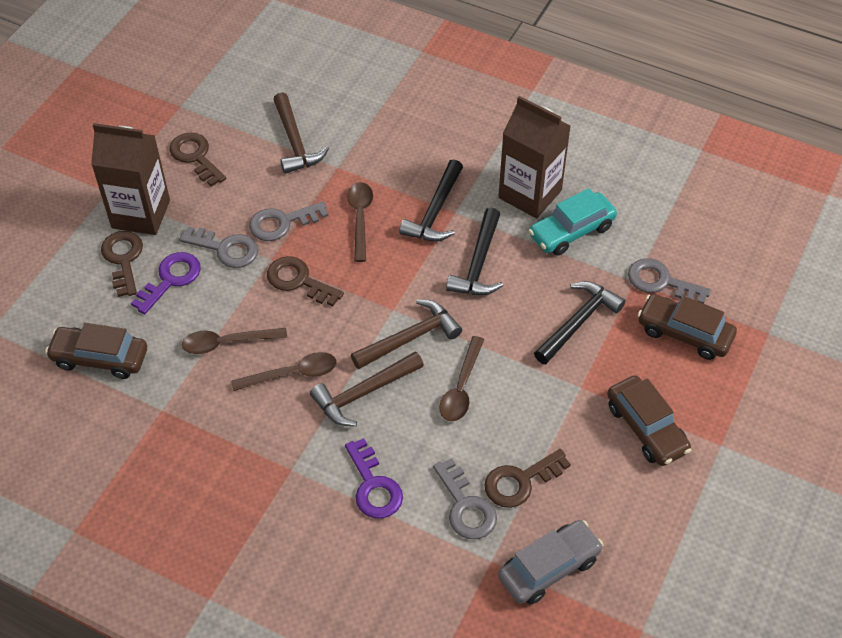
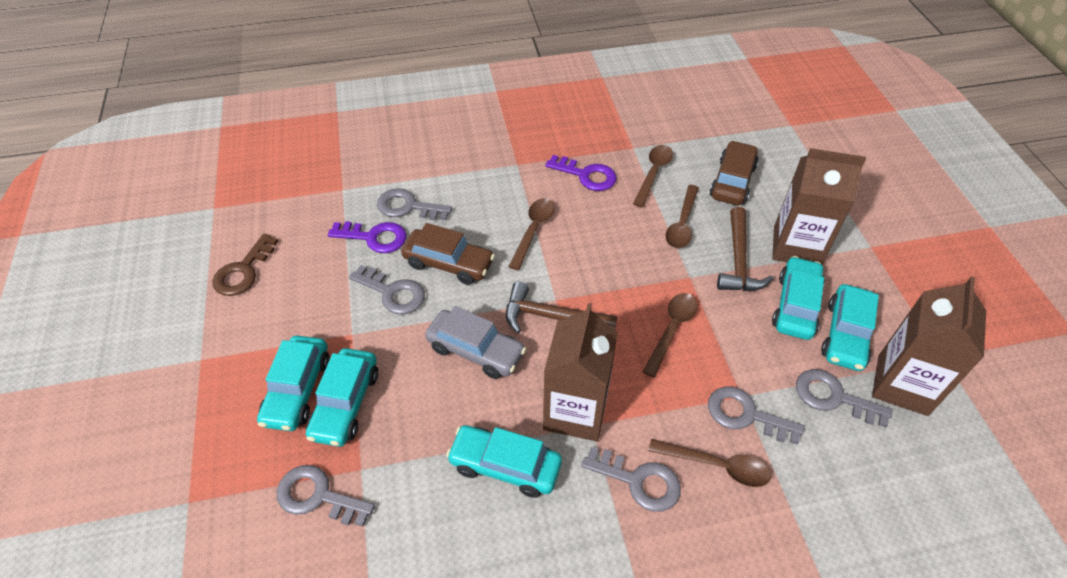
black hammer: 3 -> 0
brown car: 3 -> 2
brown carton: 2 -> 3
brown hammer: 3 -> 2
brown key: 4 -> 1
brown spoon: 4 -> 5
grey key: 4 -> 6
turquoise car: 1 -> 5

